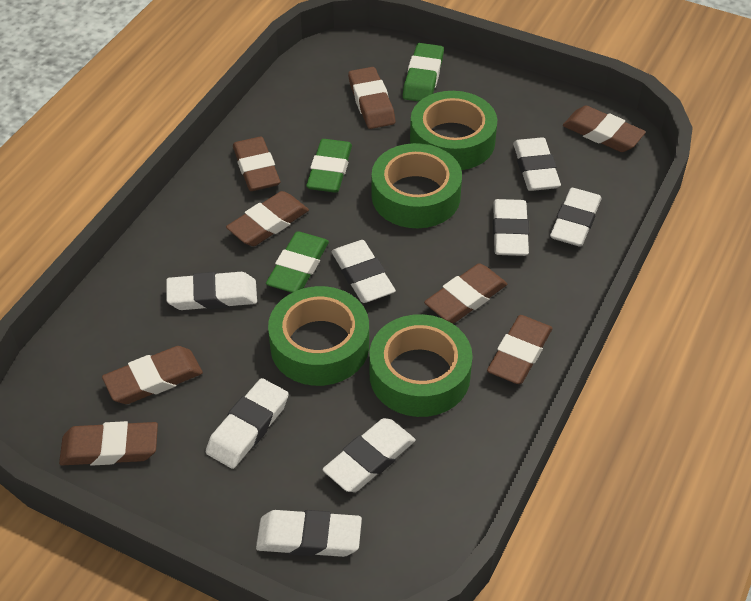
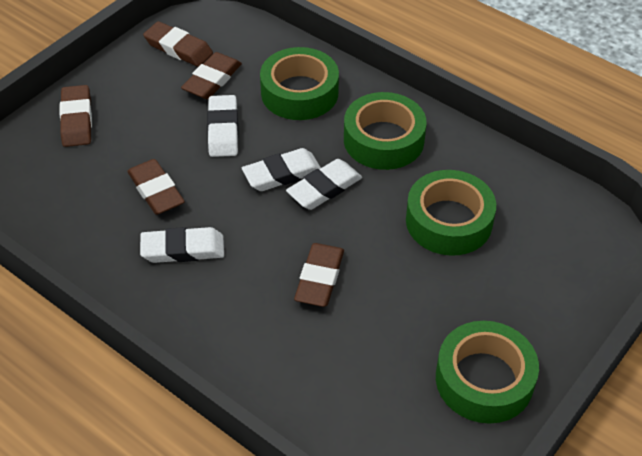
brown eraser: 8 -> 5
green eraser: 3 -> 0
white eraser: 8 -> 4

